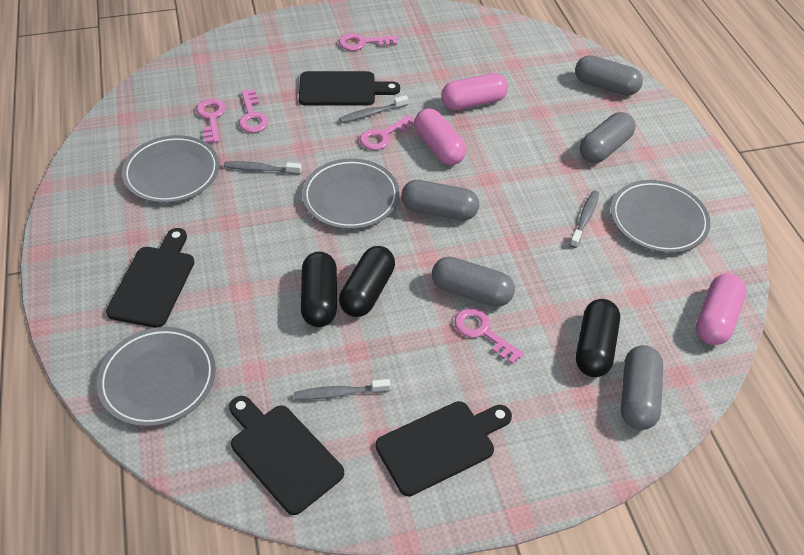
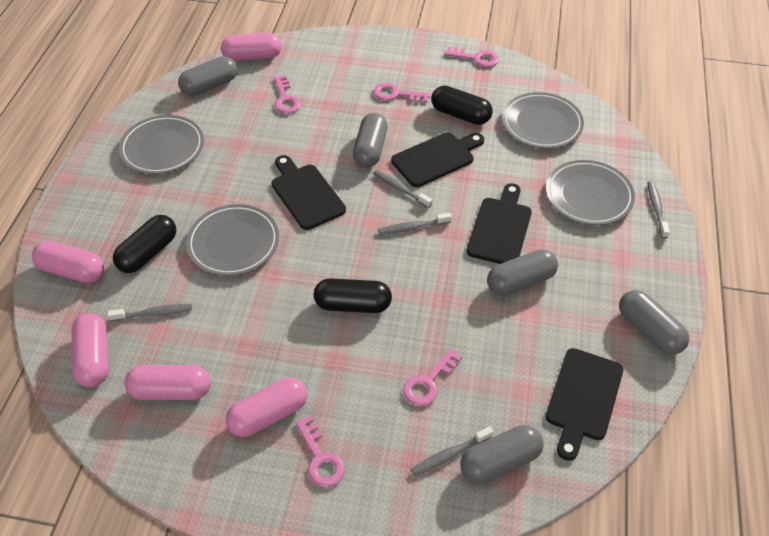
grey toothbrush: 4 -> 5
pink capsule: 3 -> 5

